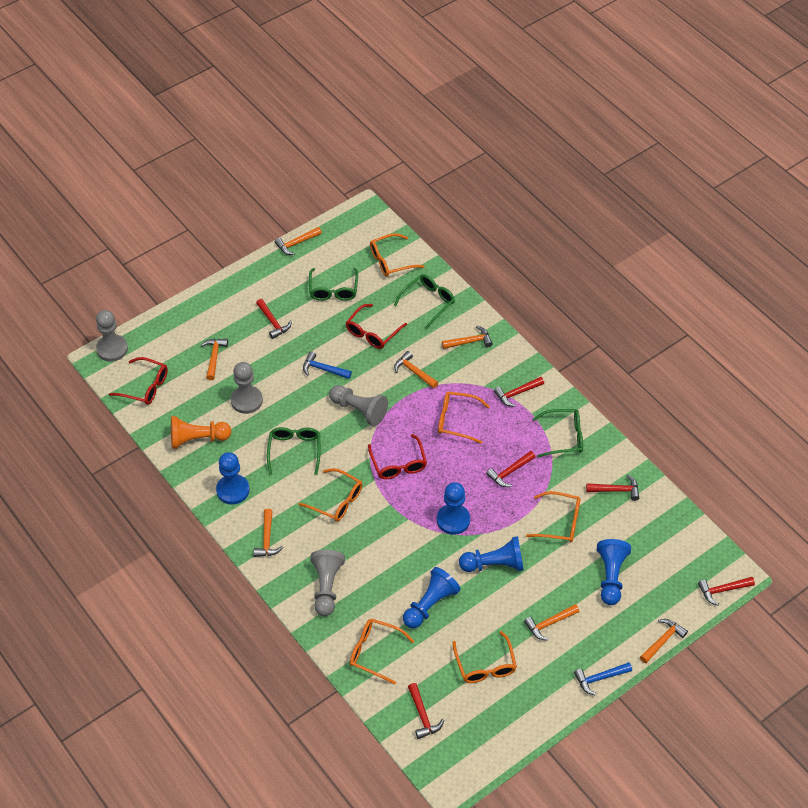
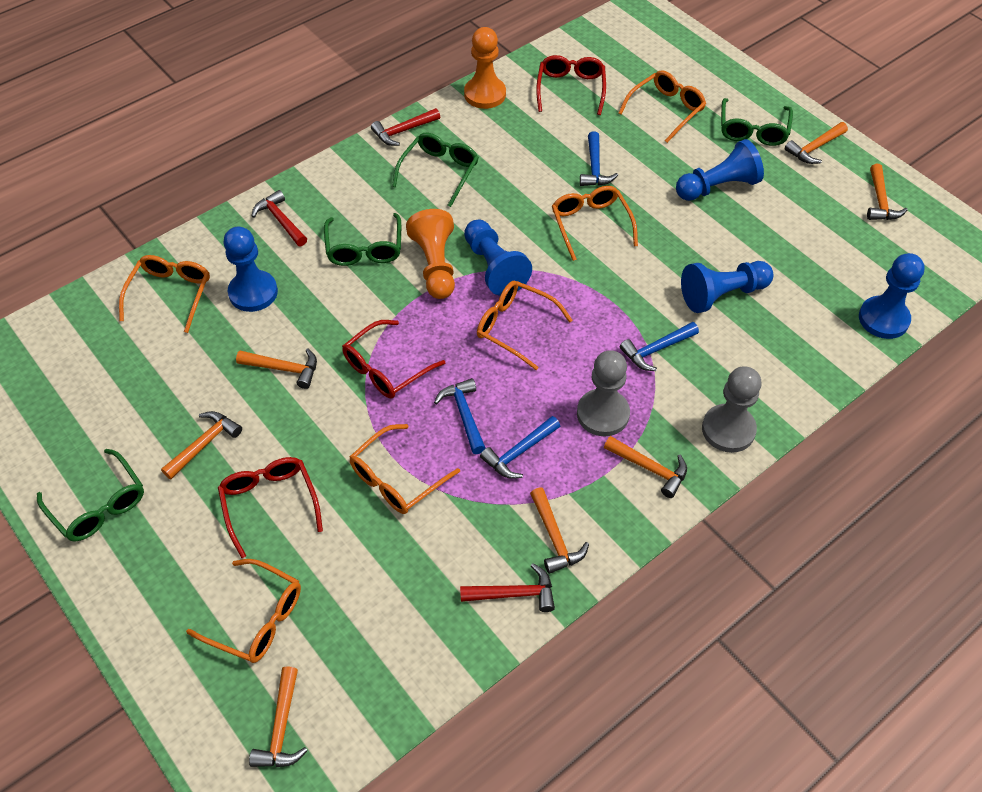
blue hammer: 2 -> 4
grey pawn: 4 -> 2
orange pawn: 1 -> 2
red hammer: 6 -> 3

